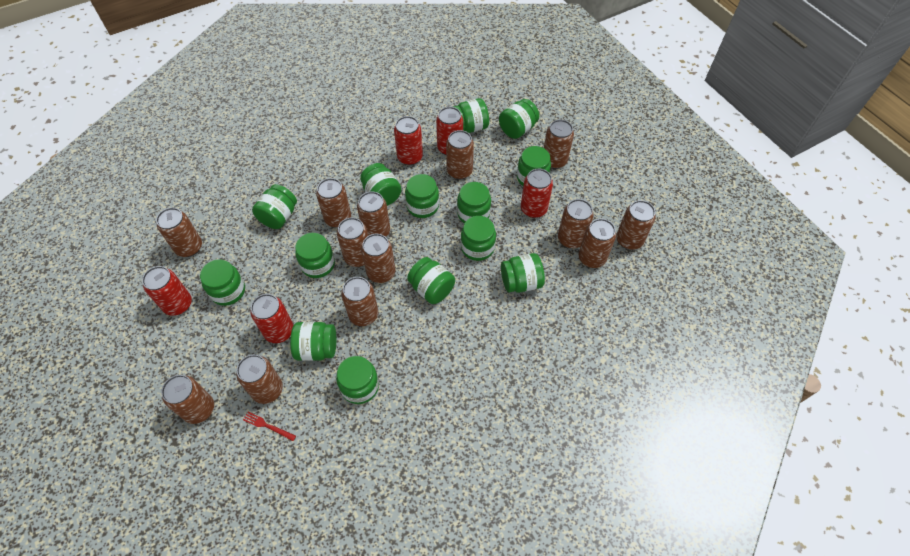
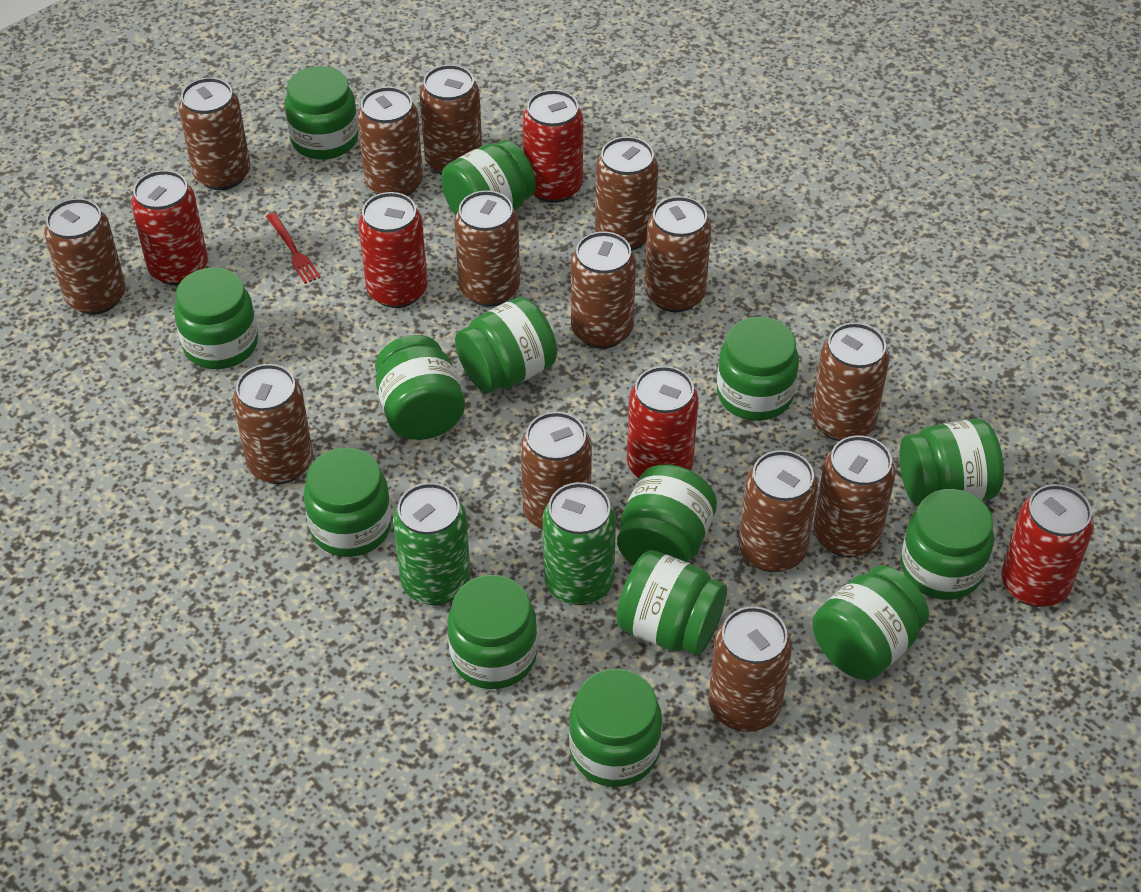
brown can: 13 -> 14
green can: 0 -> 2

